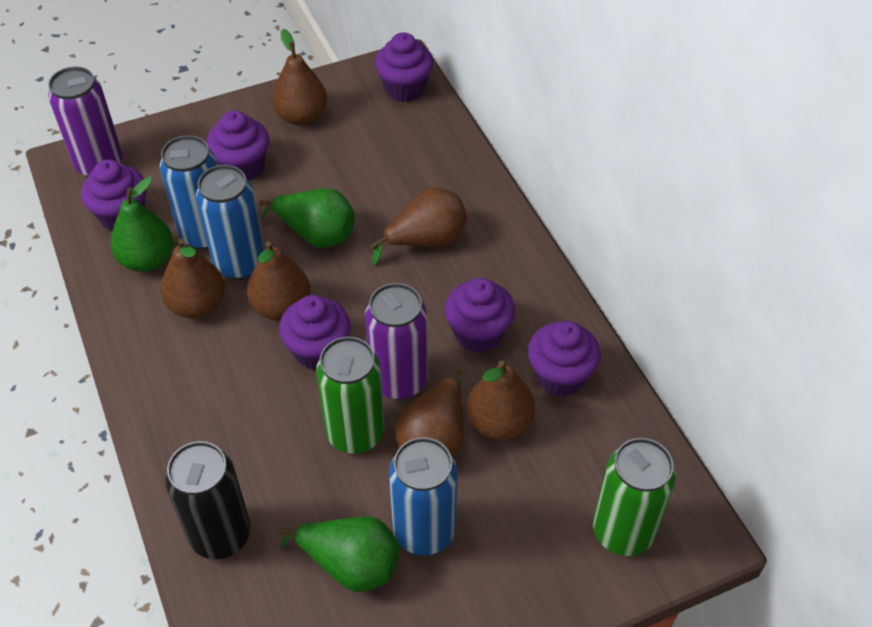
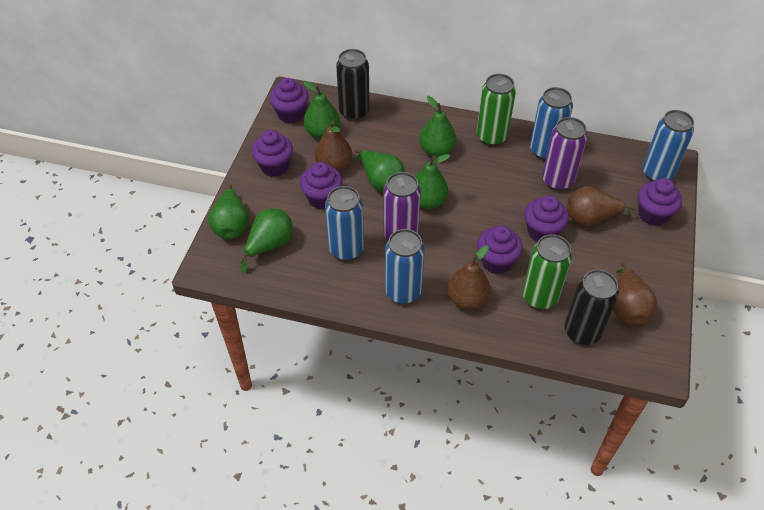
black can: 1 -> 2
blue can: 3 -> 4
brown pear: 6 -> 4
green pear: 3 -> 6

